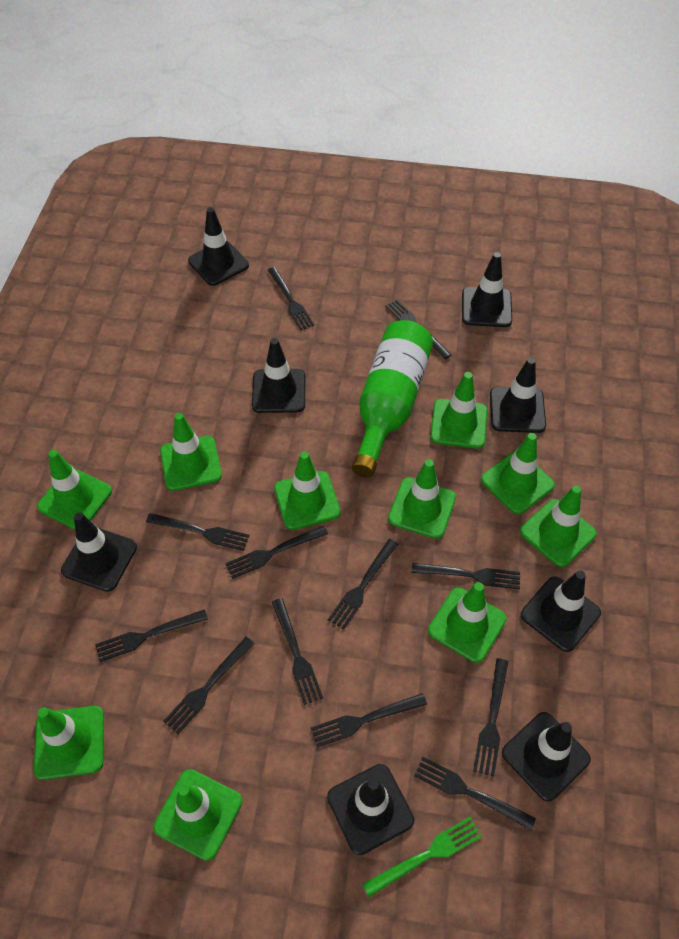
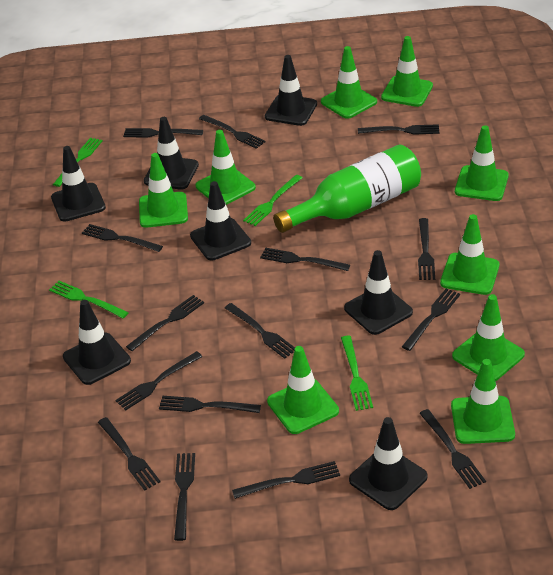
black fork: 12 -> 15
black traffic cone: 8 -> 7
green fork: 1 -> 4
green traffic cone: 10 -> 9

